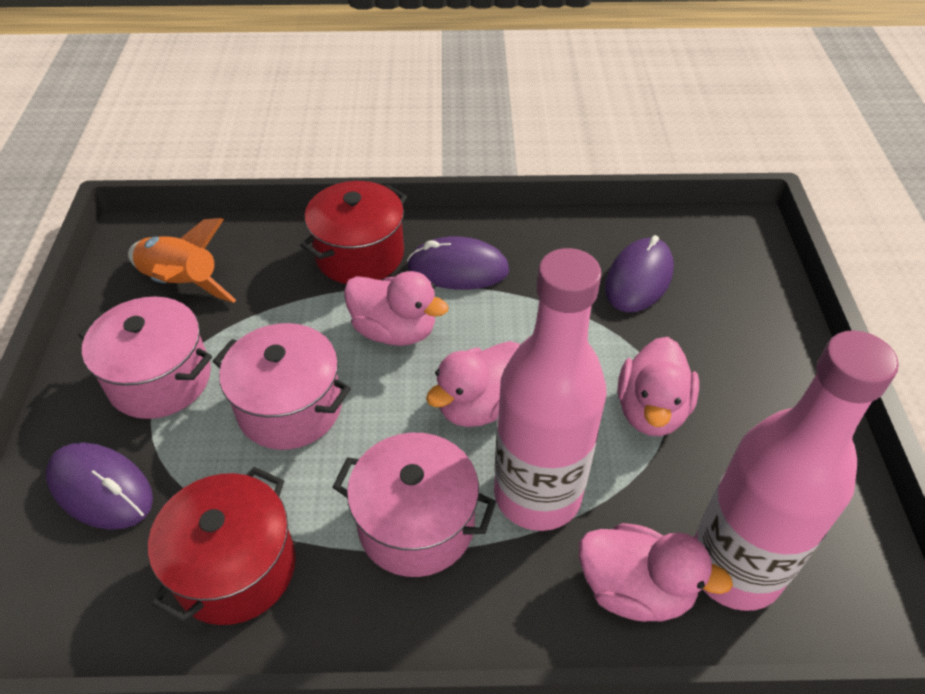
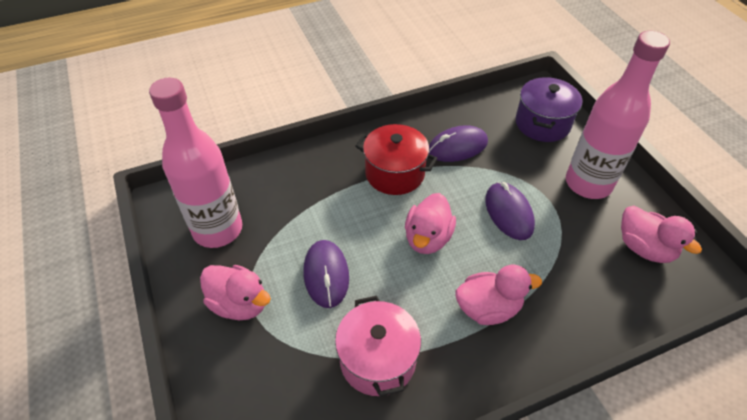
orange rocket: 1 -> 0
pink pot: 3 -> 1
purple pot: 0 -> 1
red pot: 2 -> 1

